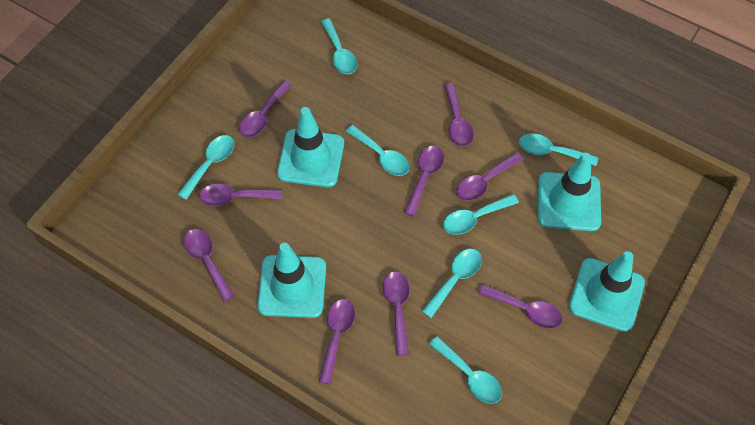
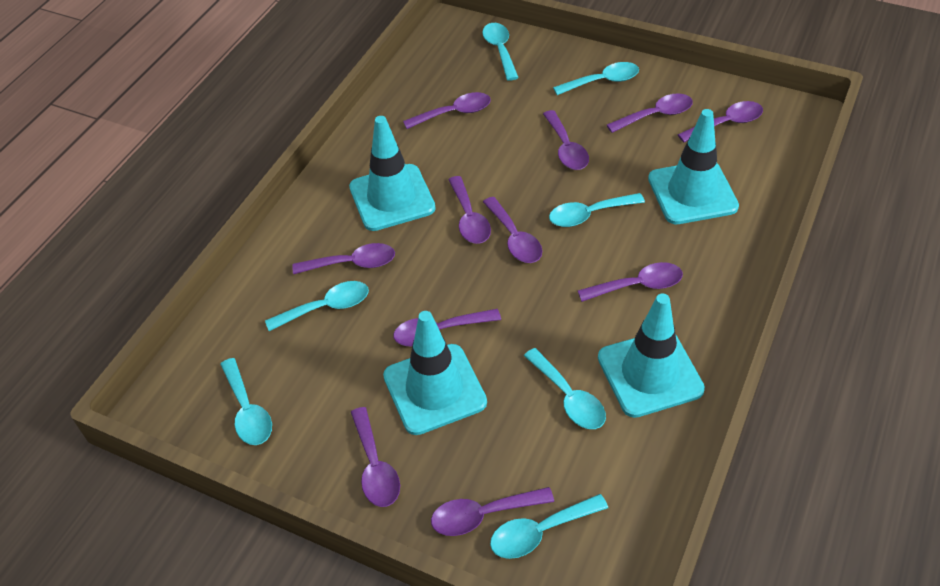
purple spoon: 9 -> 11

